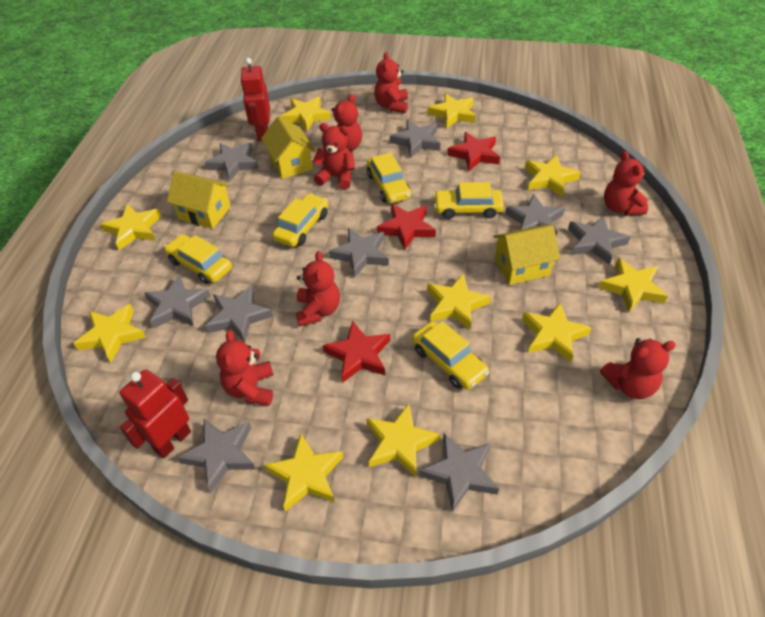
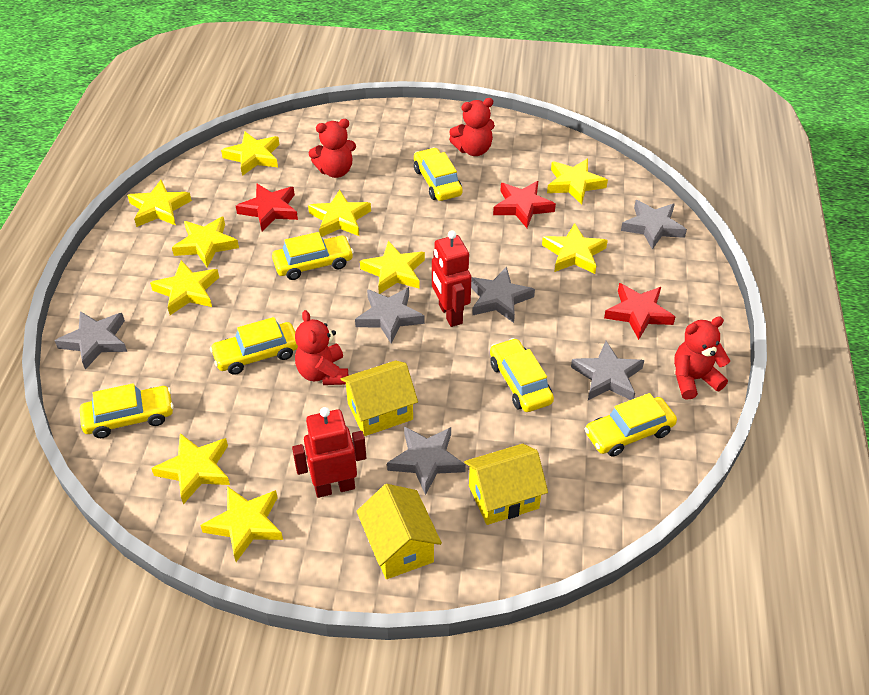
grey star: 9 -> 6
red teddy bear: 7 -> 4
yellow car: 5 -> 6

